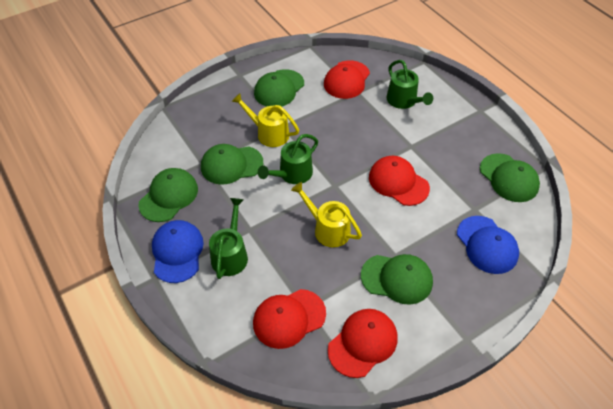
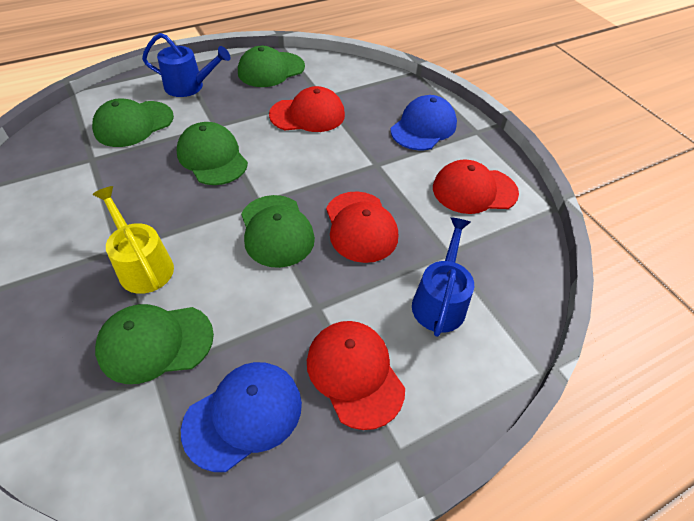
blue watering can: 0 -> 2
green watering can: 3 -> 0
yellow watering can: 2 -> 1

